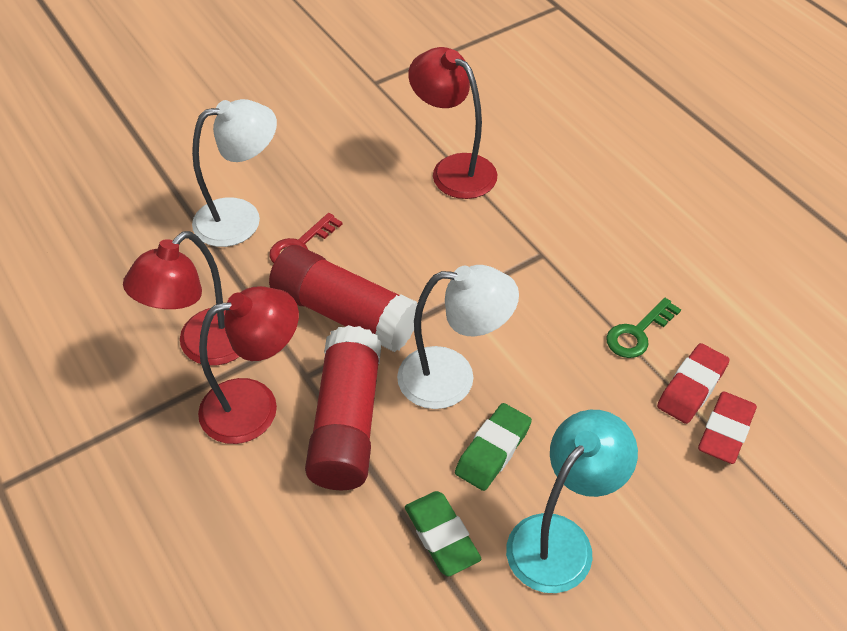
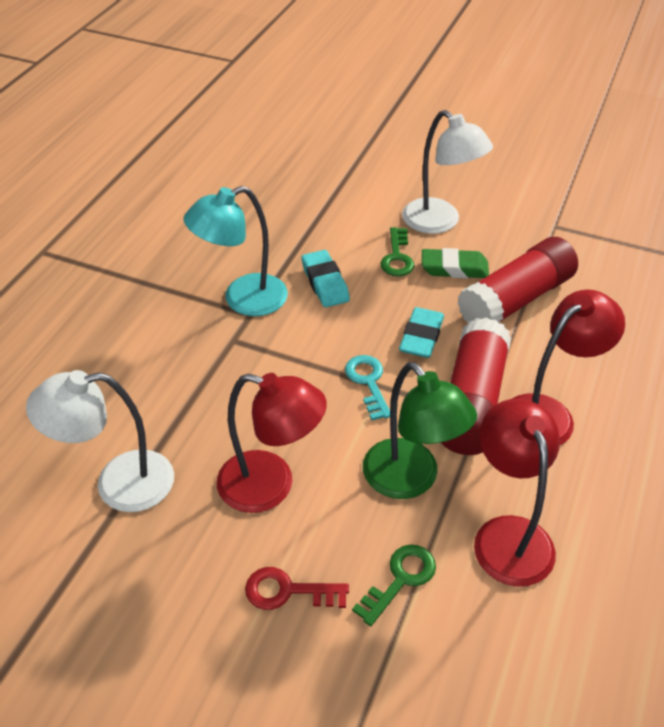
green eraser: 2 -> 1
green key: 1 -> 2
green lamp: 0 -> 1
red eraser: 2 -> 0
turquoise eraser: 0 -> 2
turquoise key: 0 -> 1

